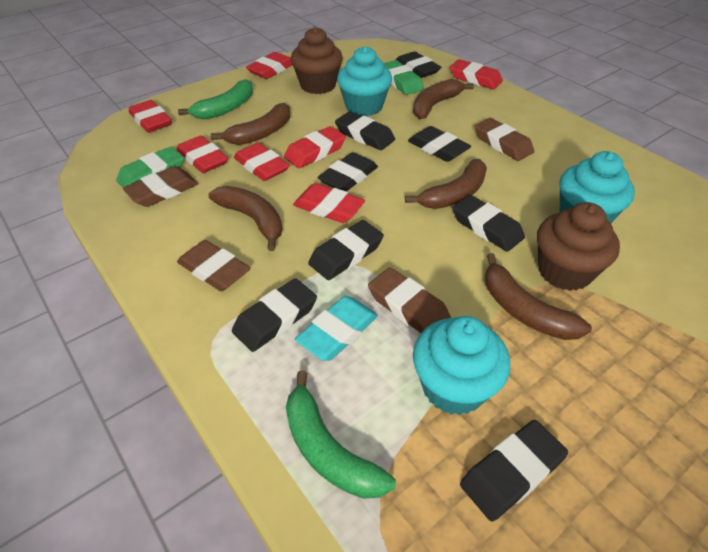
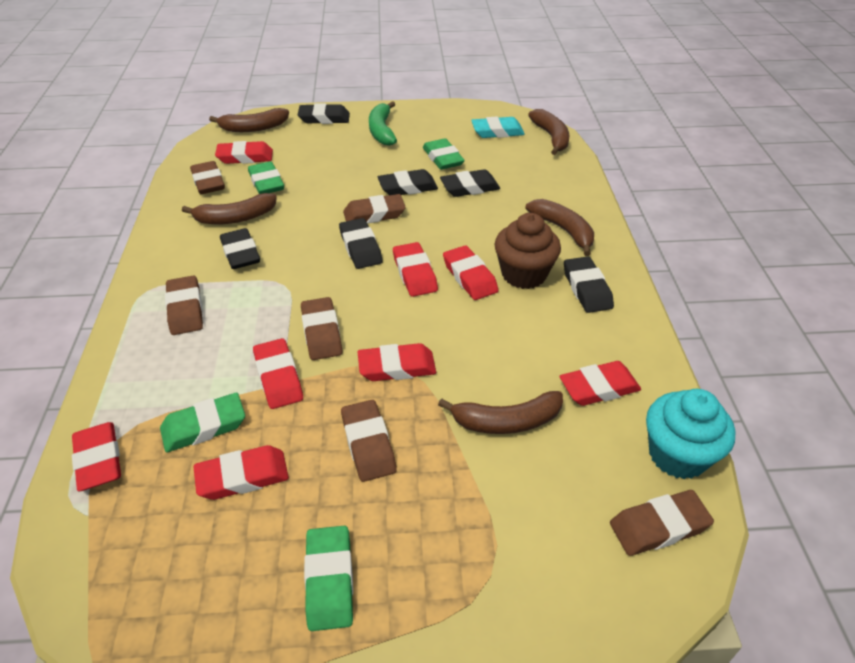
black eraser: 8 -> 6
brown cupcake: 2 -> 1
brown eraser: 4 -> 6
green banana: 2 -> 1
green eraser: 2 -> 4
red eraser: 7 -> 8
turquoise cupcake: 3 -> 1

